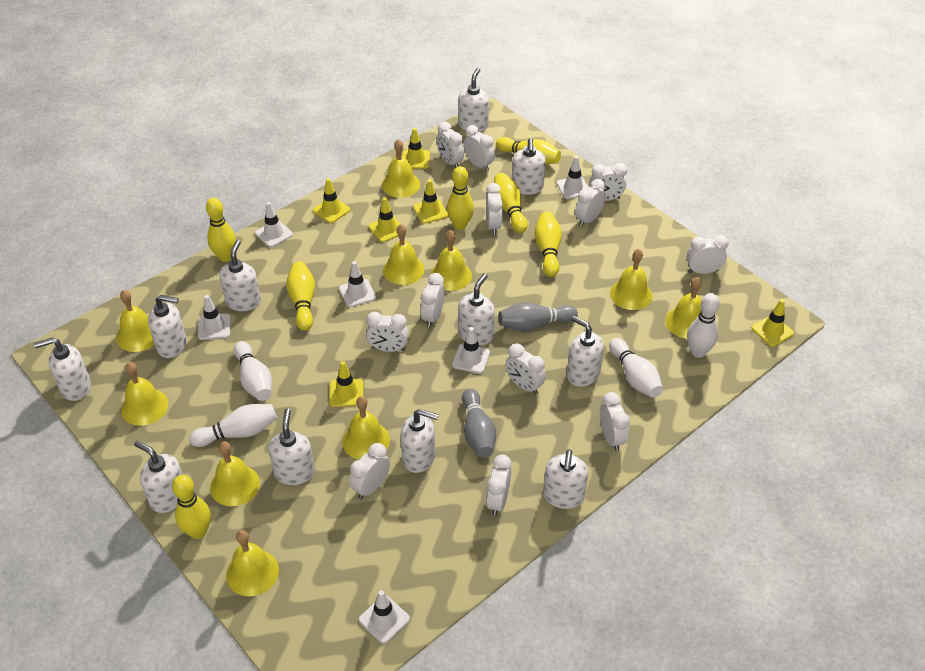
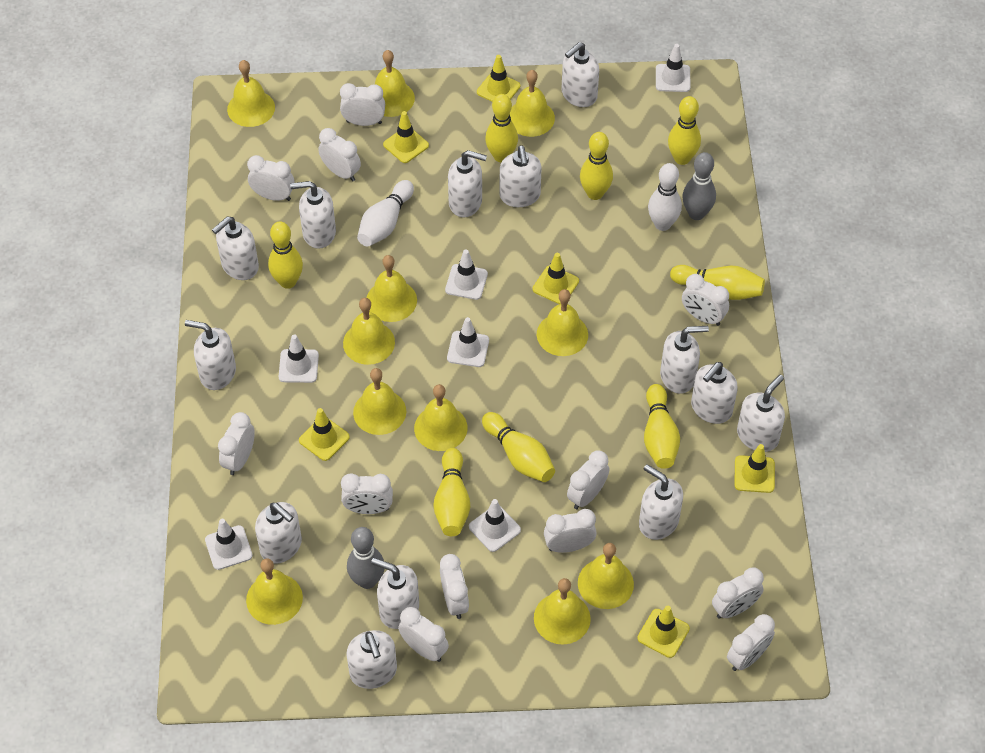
white bowling pin: 4 -> 2
white soap dispenser: 11 -> 13
yellow bell: 10 -> 11
yellow bowling pin: 7 -> 8

